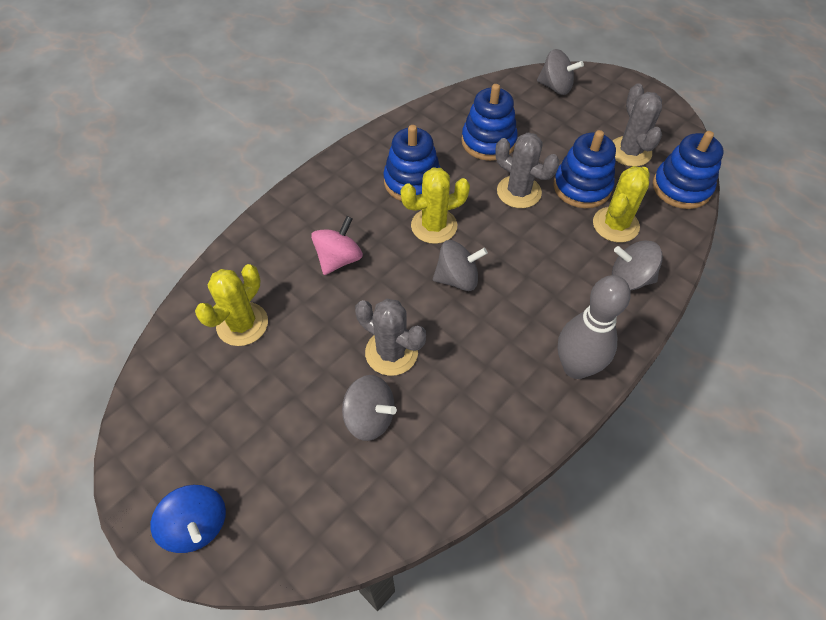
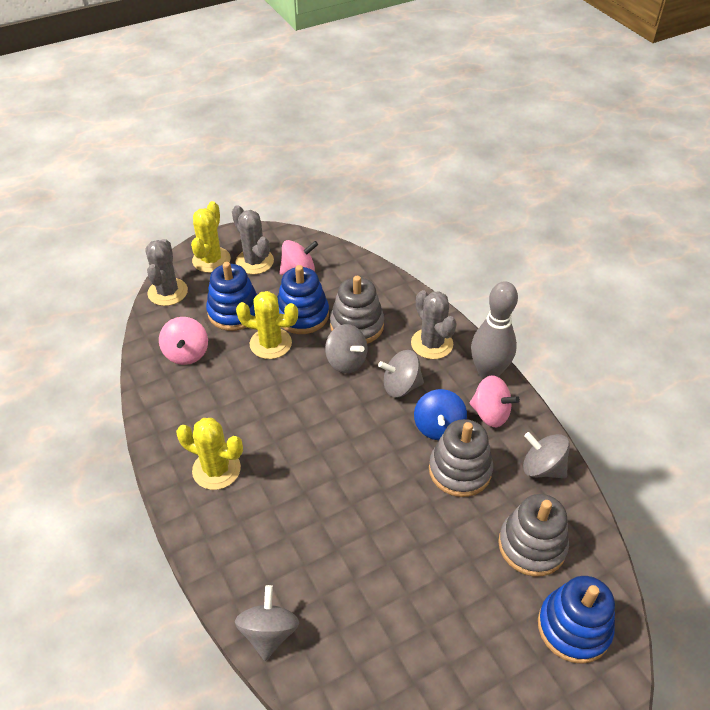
blue stacking toy: 4 -> 3
grey stacking toy: 0 -> 3
pink spinning top: 1 -> 3

